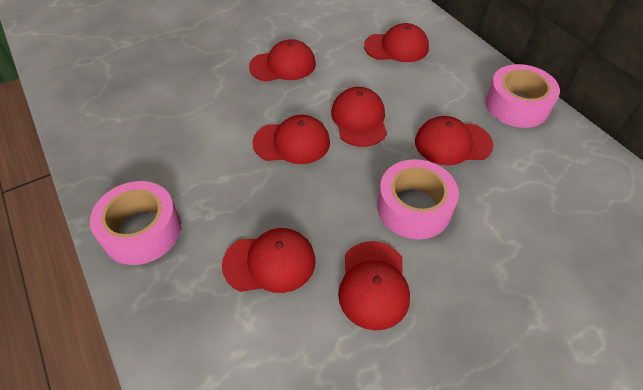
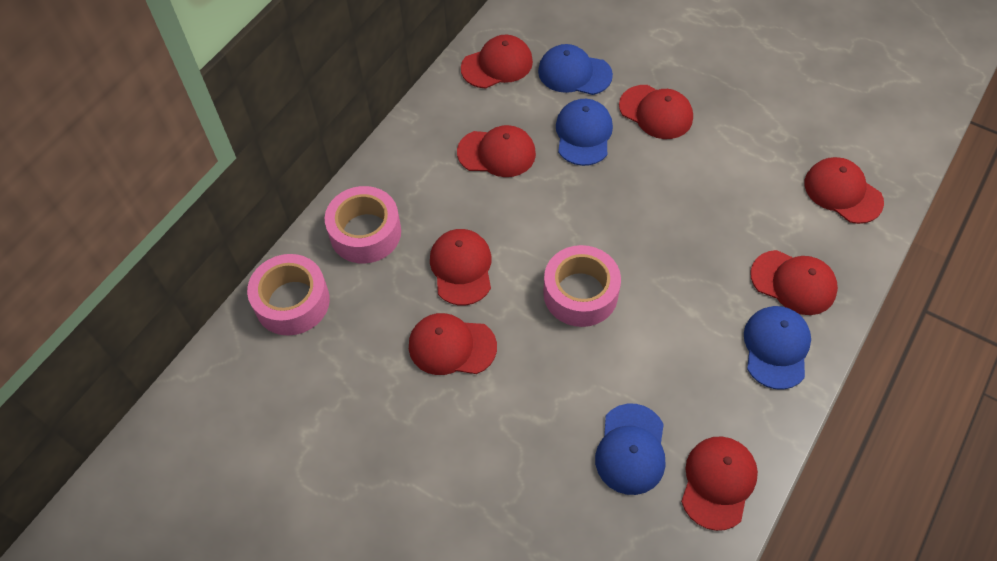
blue cap: 0 -> 4
red cap: 7 -> 8

